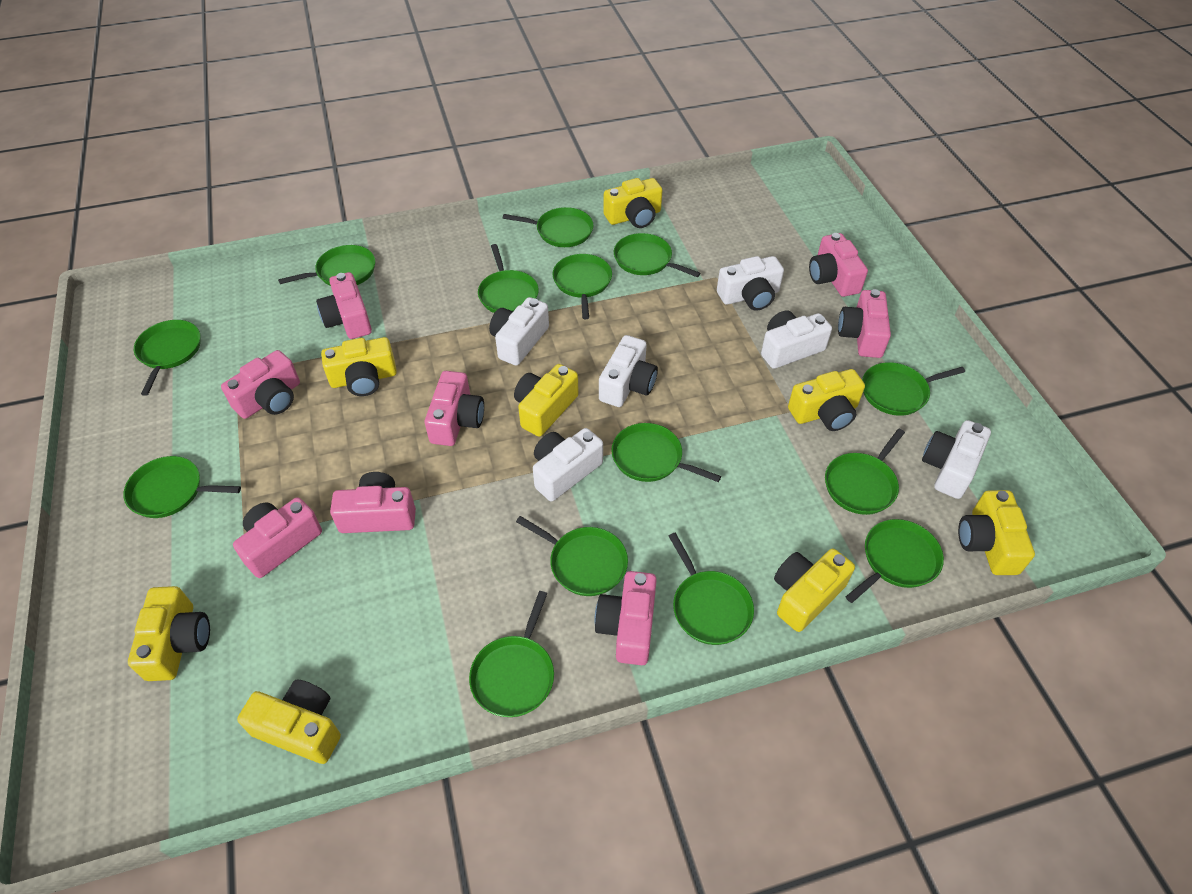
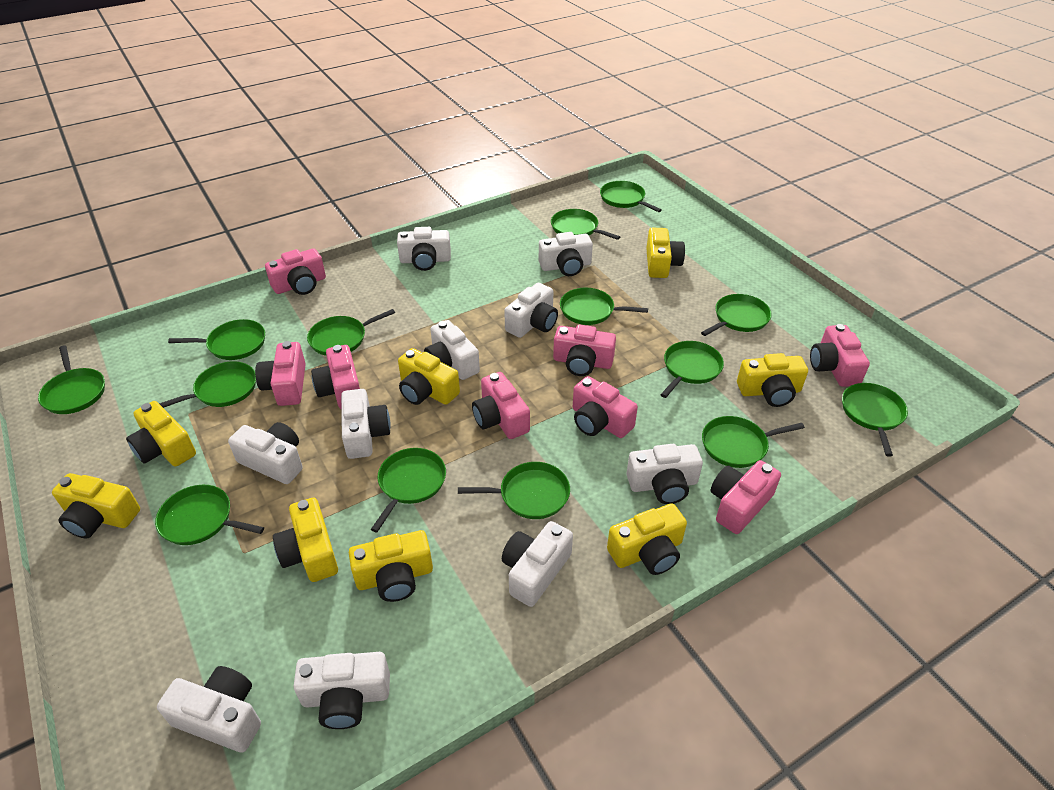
white camera: 6 -> 10

